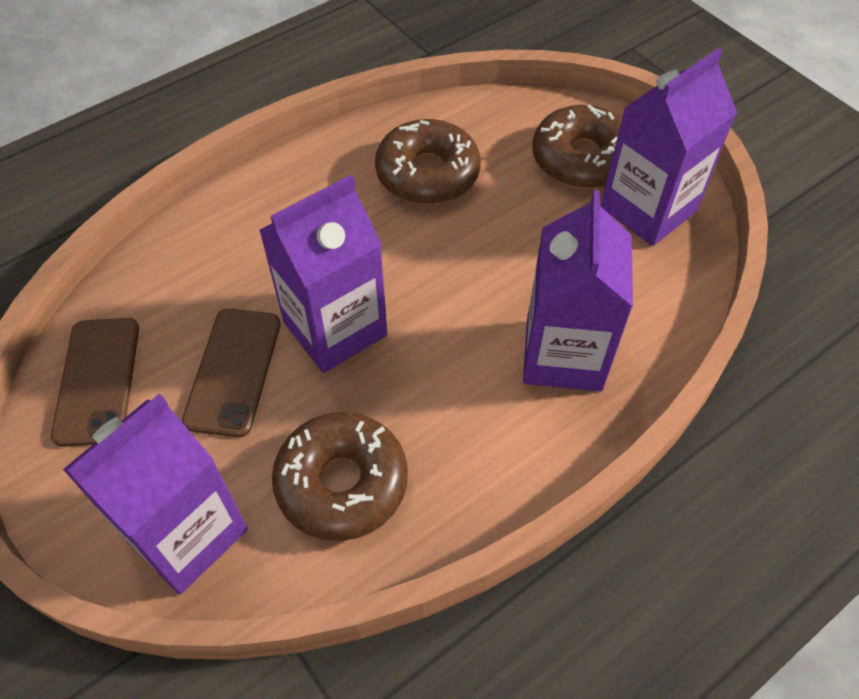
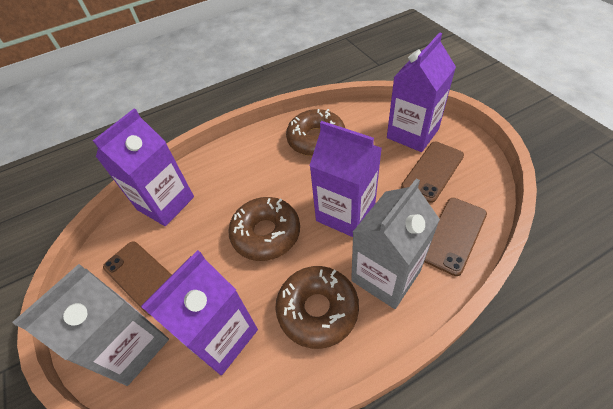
brown phone: 2 -> 3
grey carton: 0 -> 2

